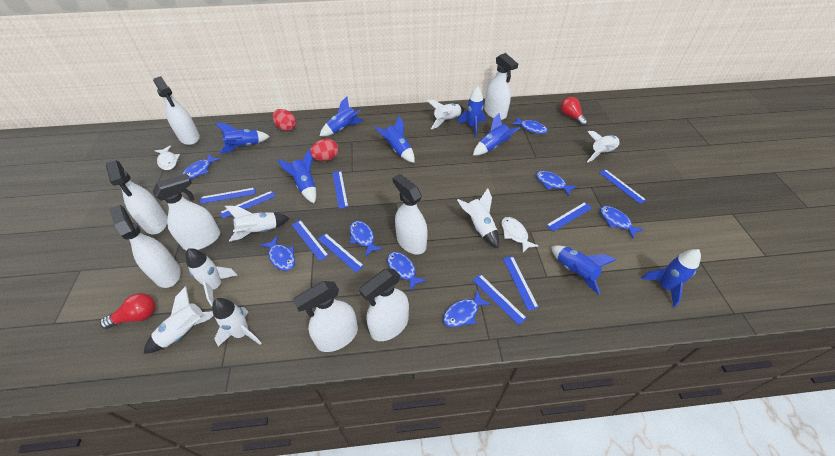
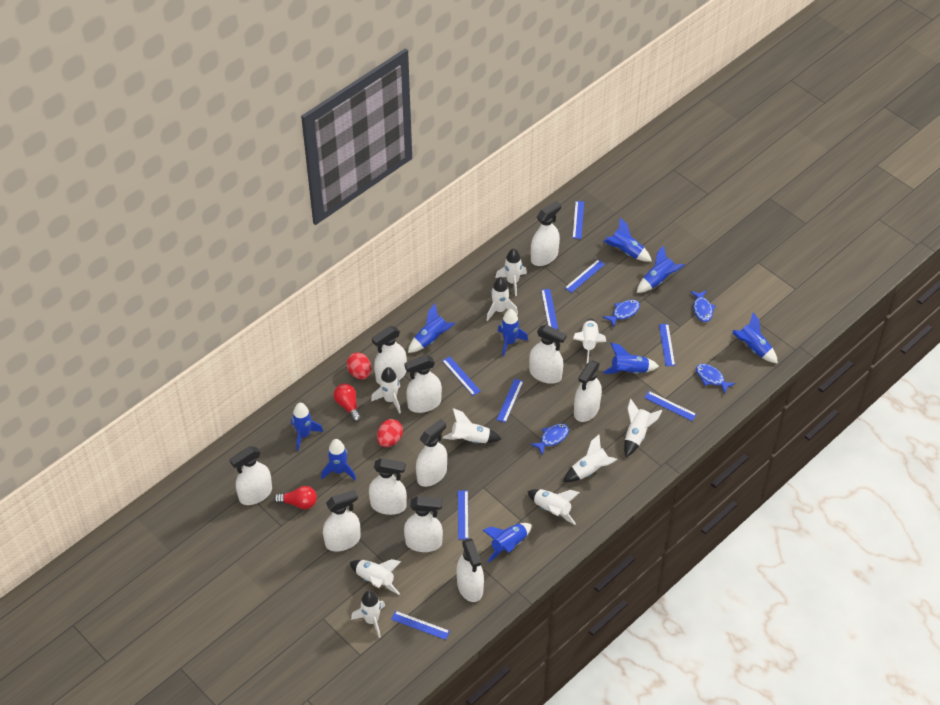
blue fish: 8 -> 4
blue rocket: 8 -> 9
white fish: 2 -> 0
white rocket: 7 -> 10
white spray bottle: 8 -> 11

